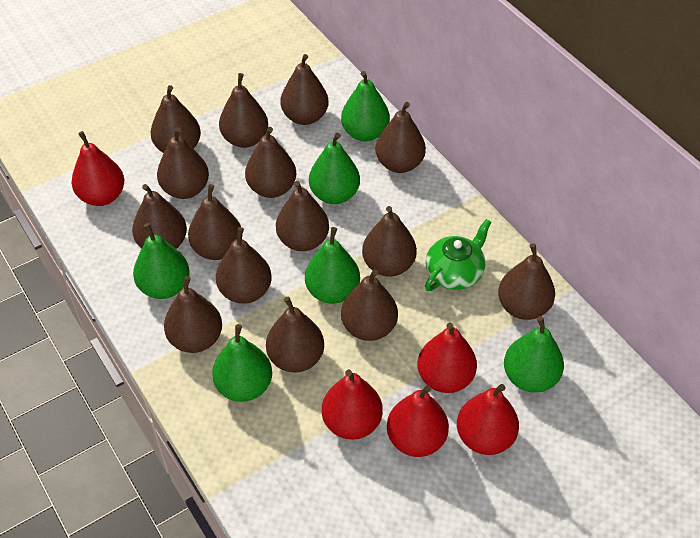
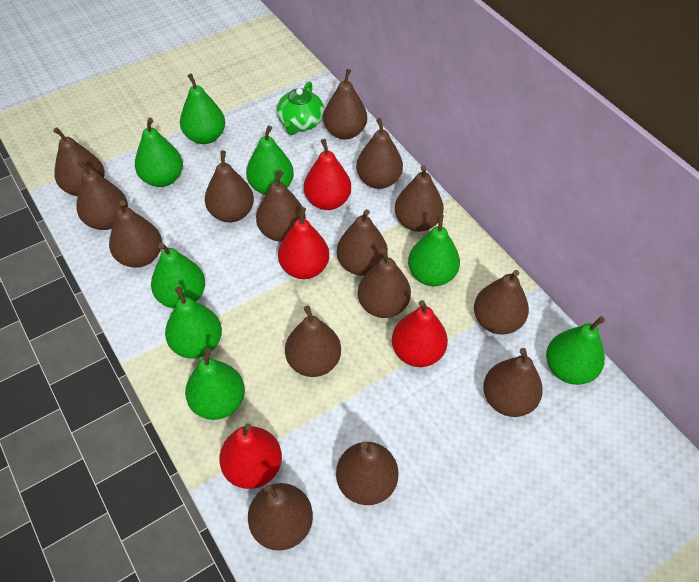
green pear: 6 -> 8
red pear: 5 -> 4

